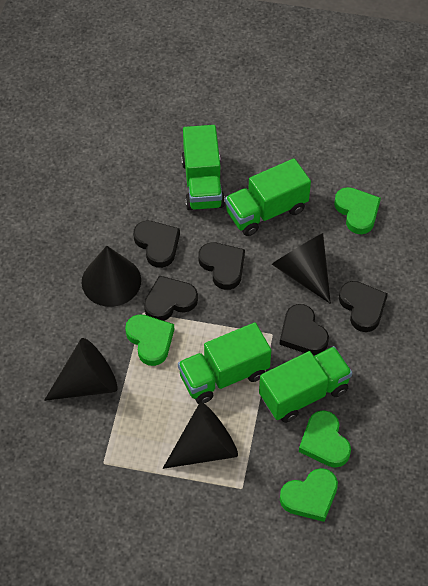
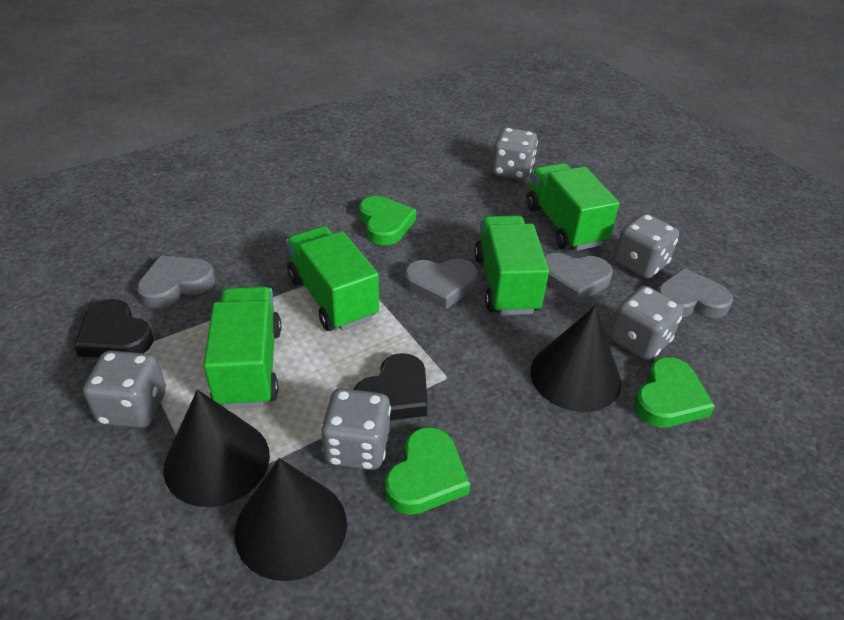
black cone: 4 -> 3
black heart: 5 -> 2
green heart: 4 -> 3
grey dice: 0 -> 5
grey heart: 0 -> 4

